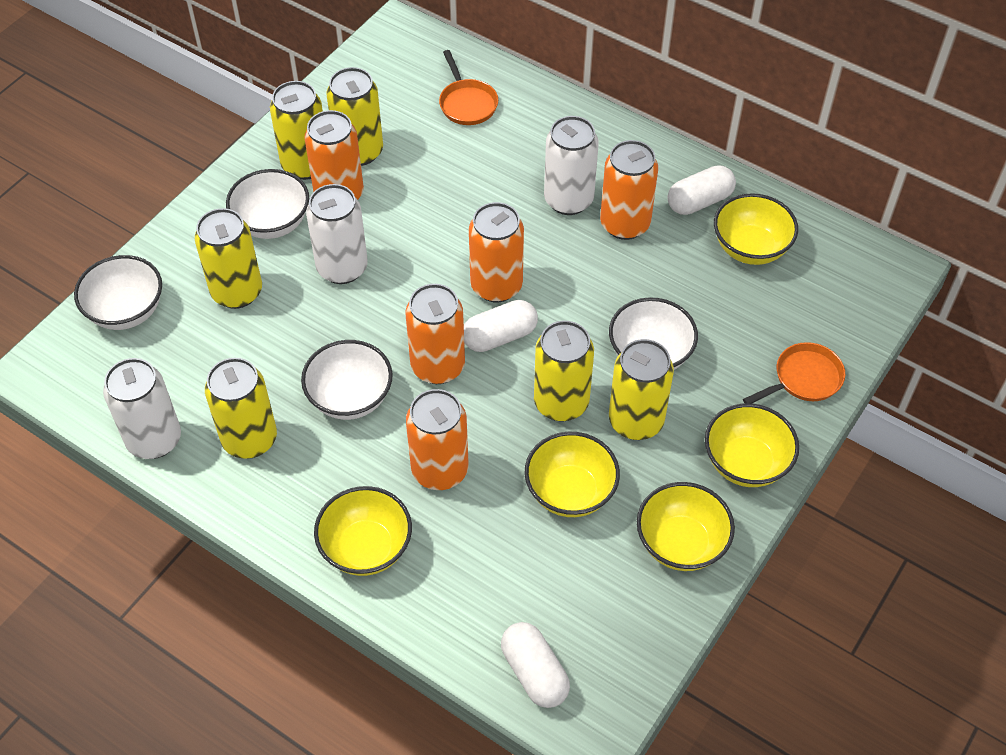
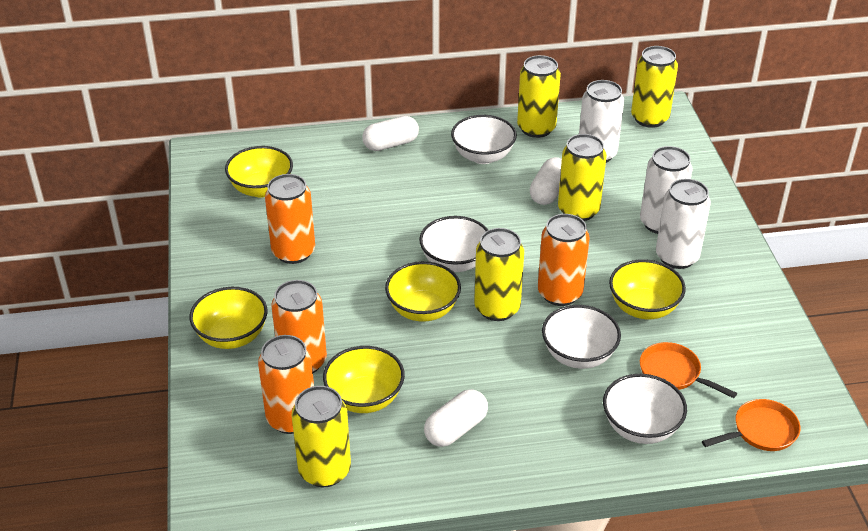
orange can: 5 -> 4
yellow can: 6 -> 5

